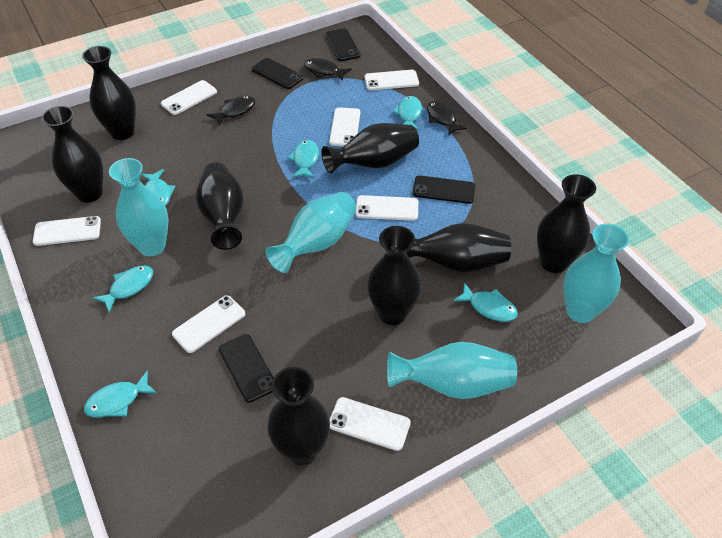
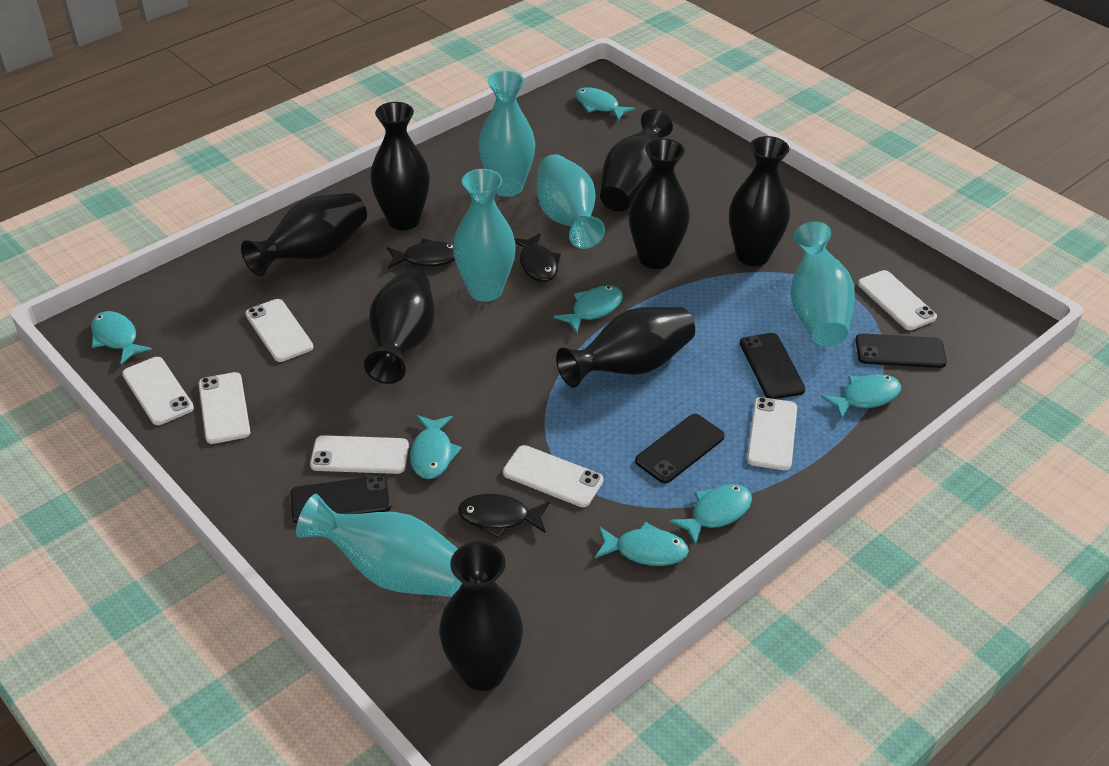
turquoise fish: 6 -> 7
turquoise vase: 4 -> 5

